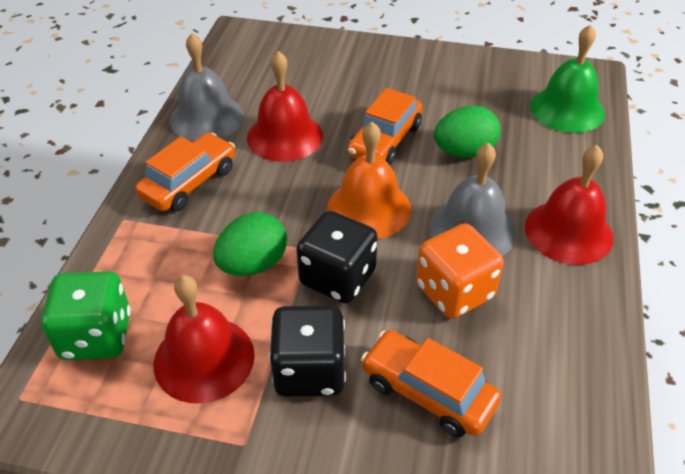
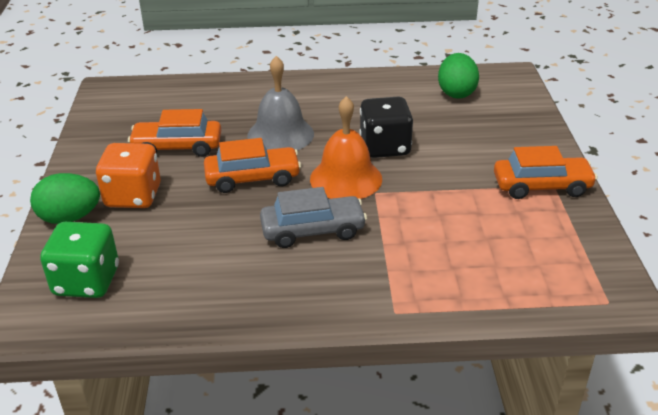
black dice: 2 -> 1
green bell: 1 -> 0
grey bell: 2 -> 1
grey car: 0 -> 1
red bell: 3 -> 0

